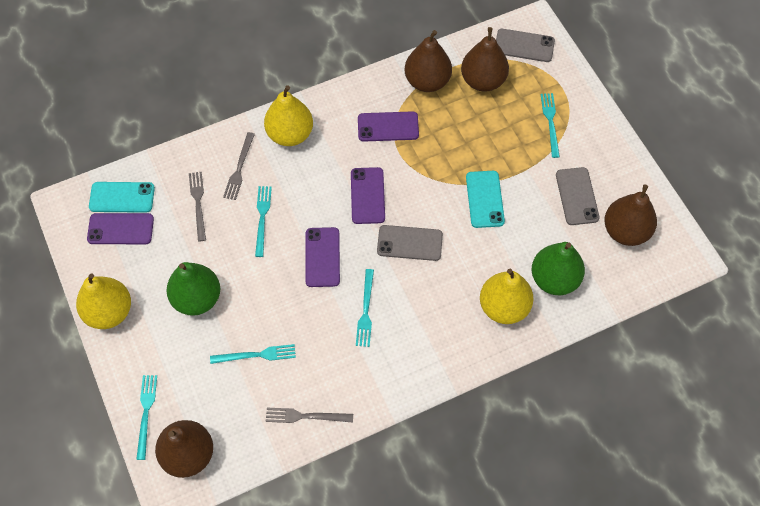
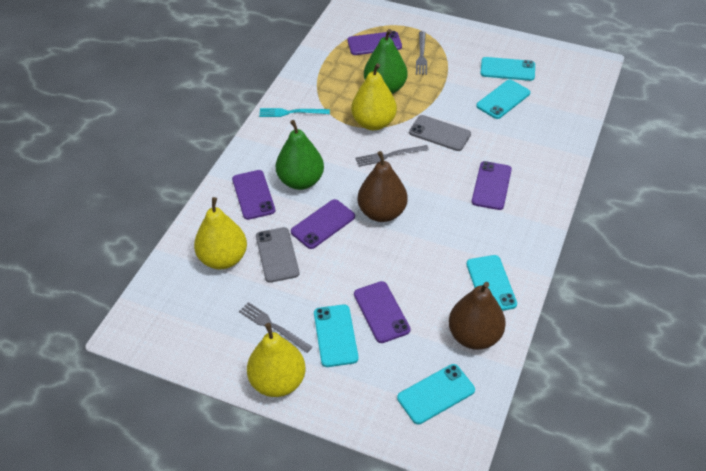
brown pear: 4 -> 2
grey phone: 3 -> 2
purple phone: 4 -> 5
turquoise fork: 5 -> 1
turquoise phone: 2 -> 5

